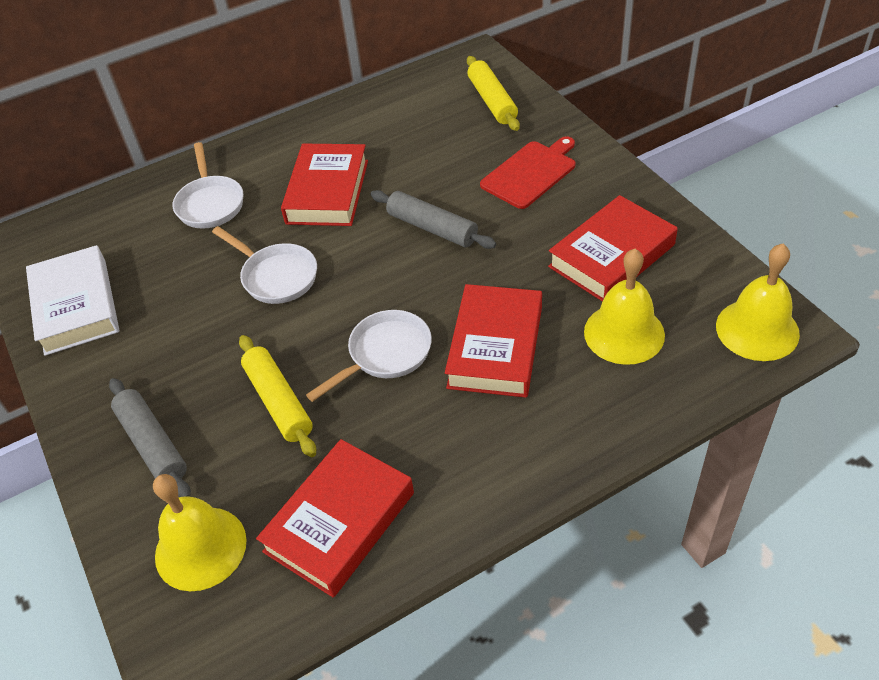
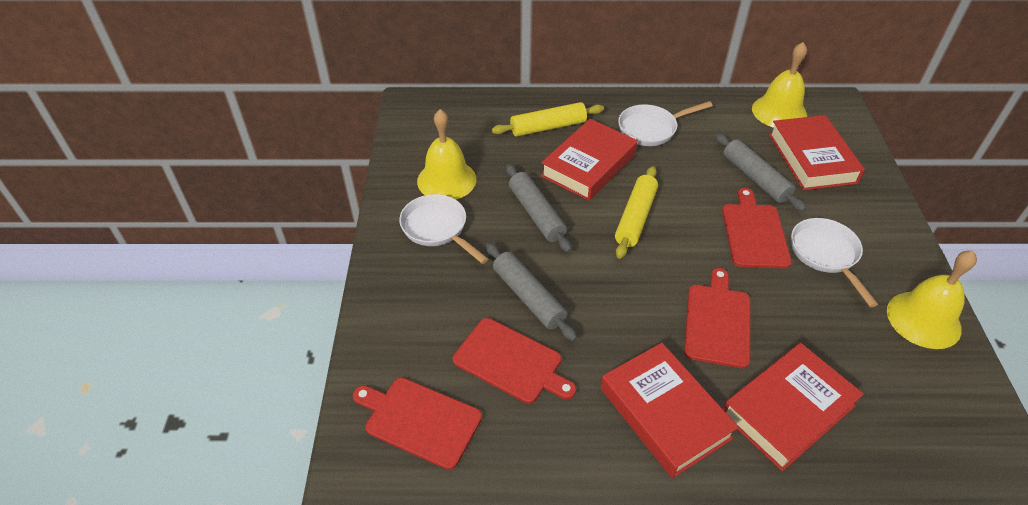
grey rolling pin: 2 -> 3
red cutting board: 1 -> 4
white book: 1 -> 0

